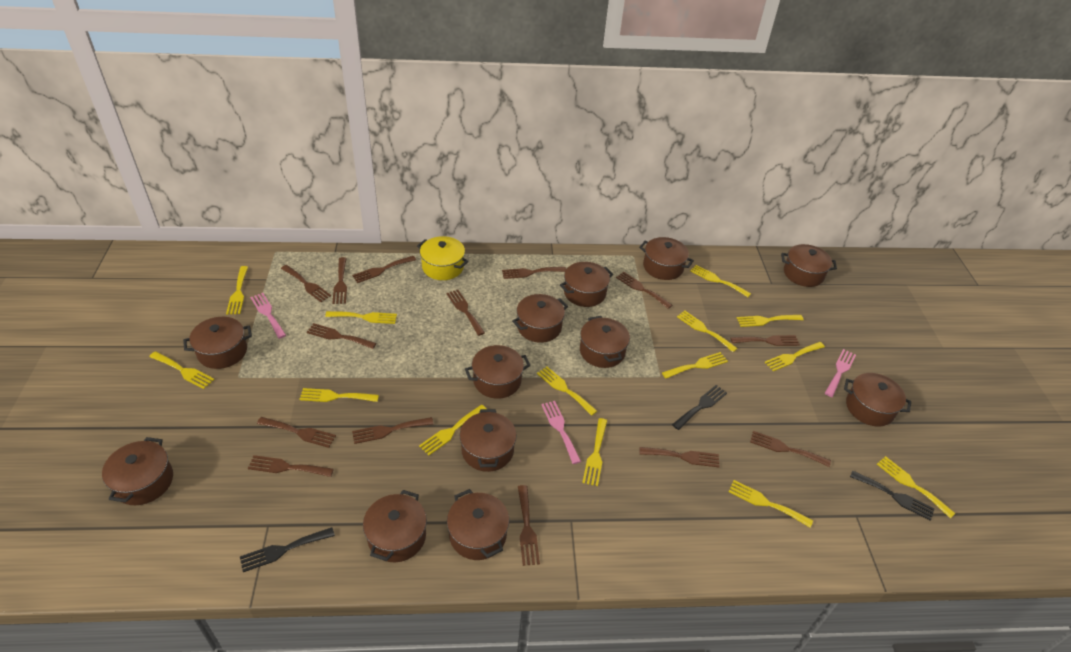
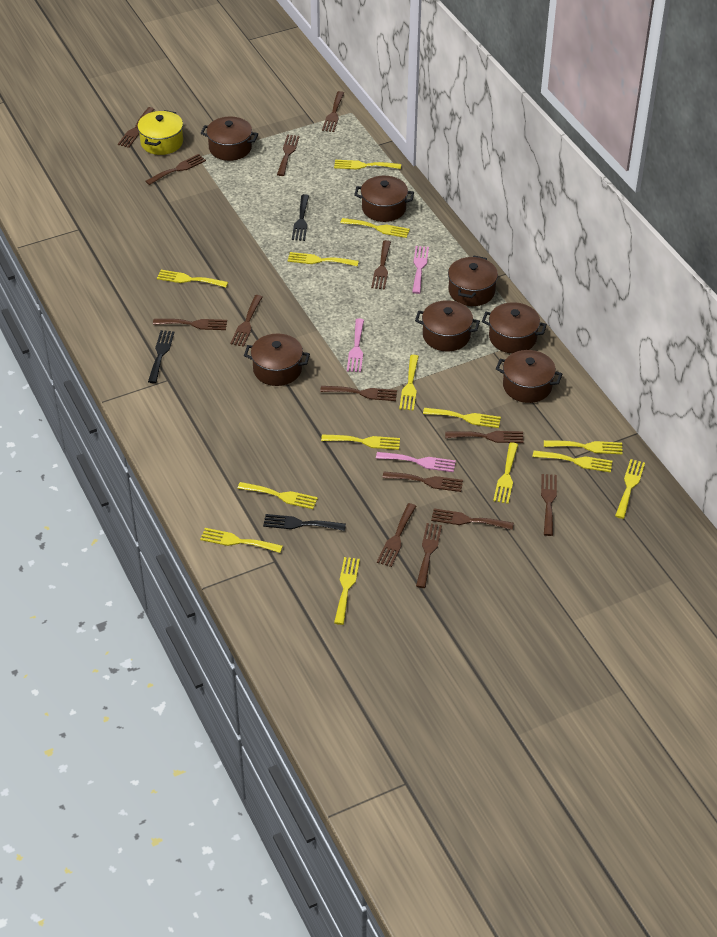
brown pot: 12 -> 7

